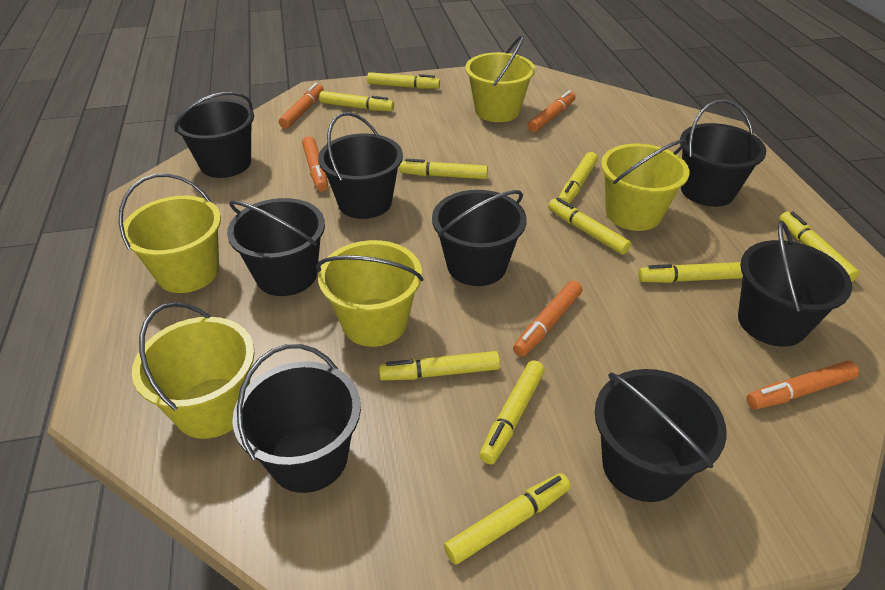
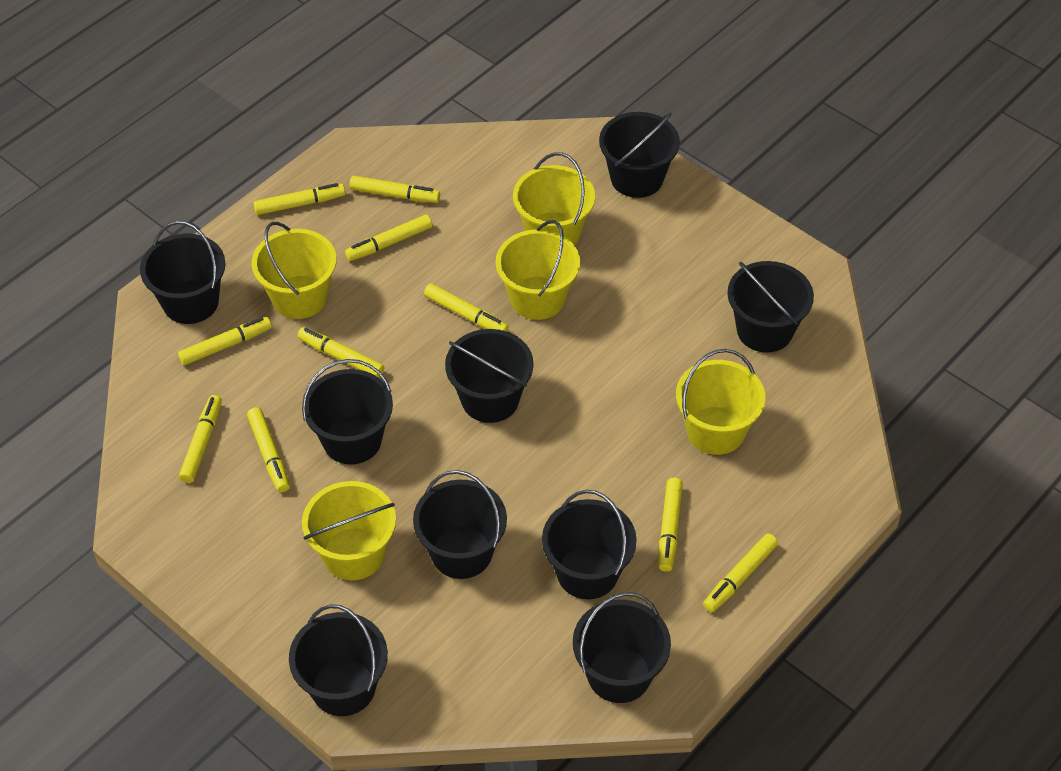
black bucket: 8 -> 9
orange marker: 5 -> 0

